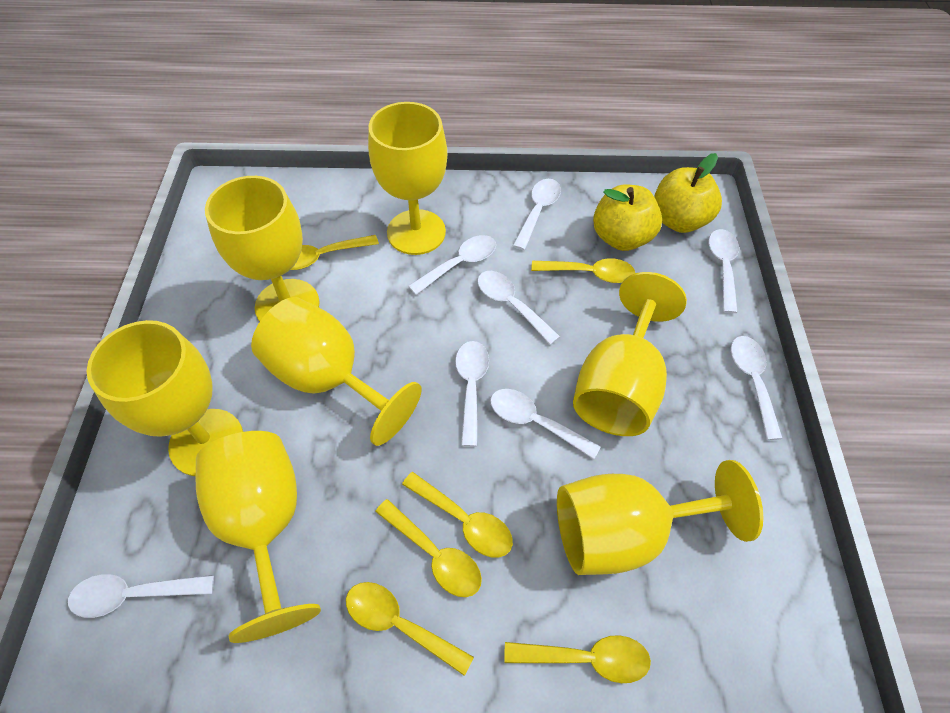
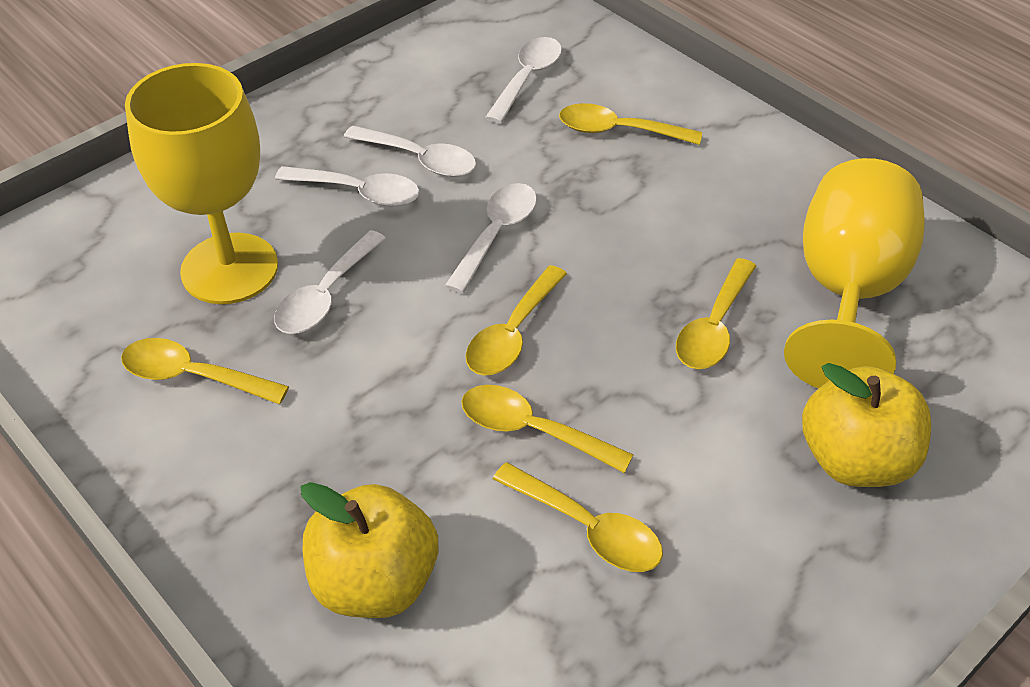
white spoon: 8 -> 5
yellow goblet: 7 -> 2

